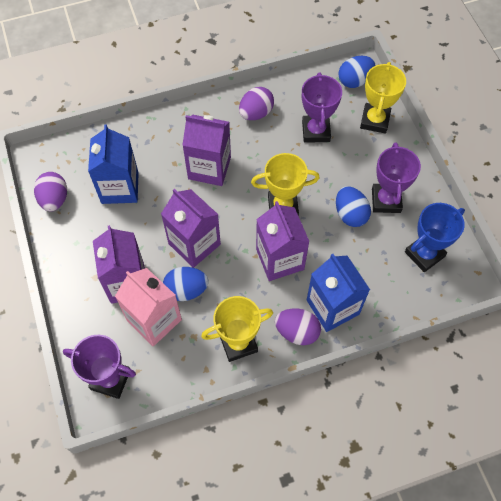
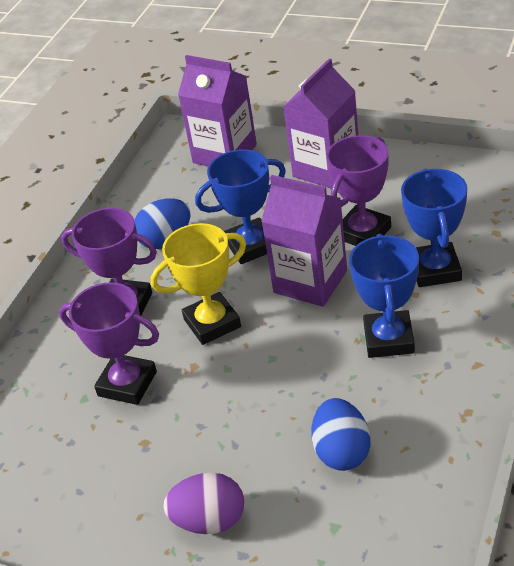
blue carton: 2 -> 0
blue egg: 3 -> 2
blue trophy: 1 -> 3
pink carton: 1 -> 0
purple carton: 4 -> 3
purple egg: 3 -> 1
yellow trophy: 3 -> 1

